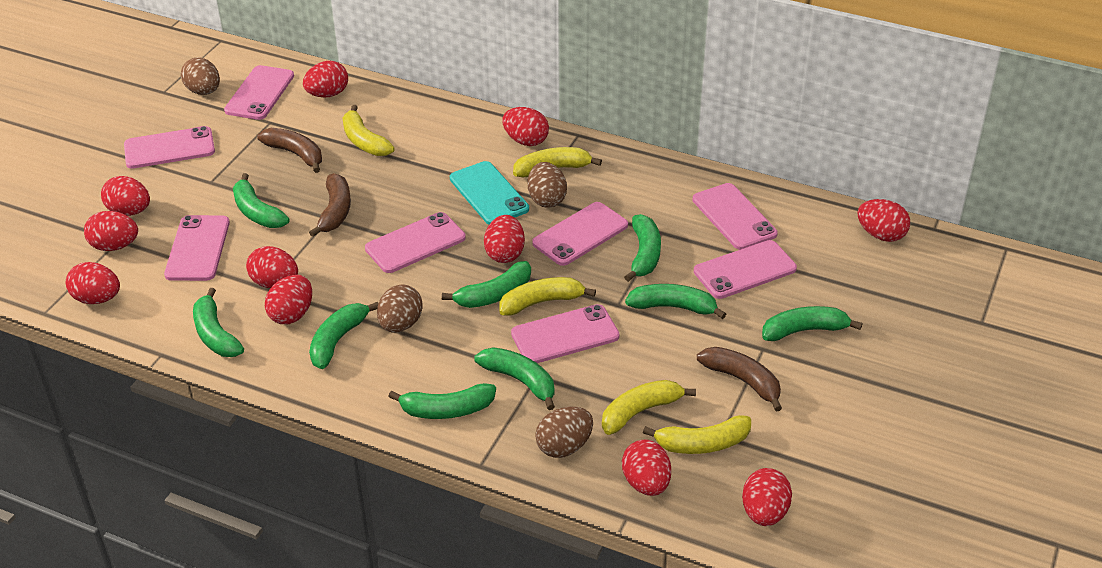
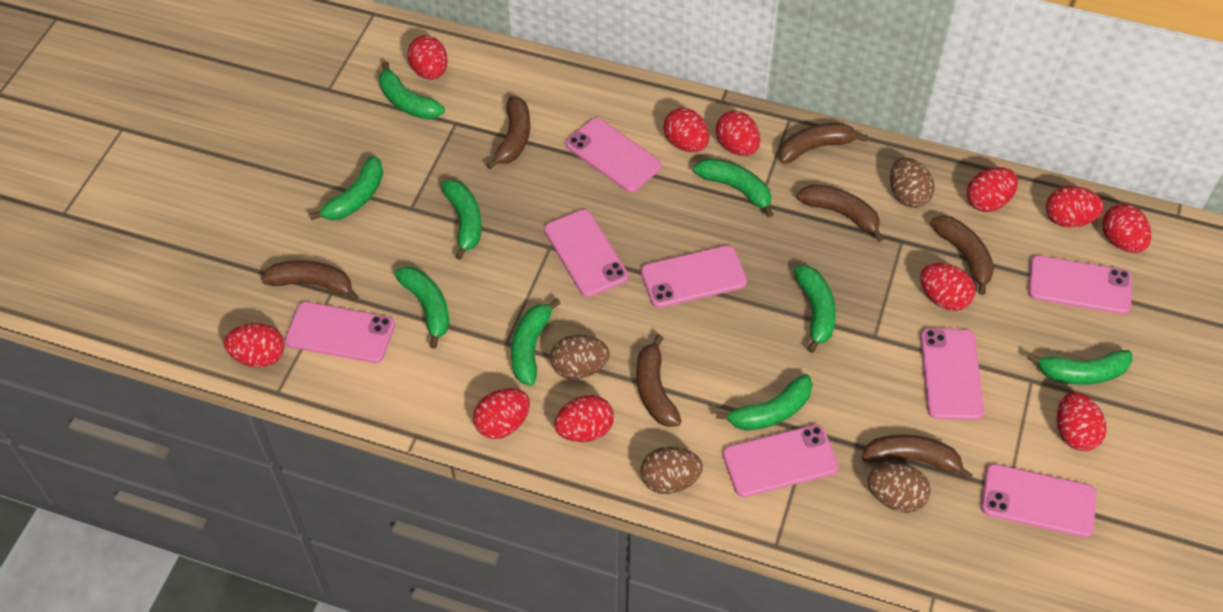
brown banana: 3 -> 7
turquoise phone: 1 -> 0
yellow banana: 5 -> 0

